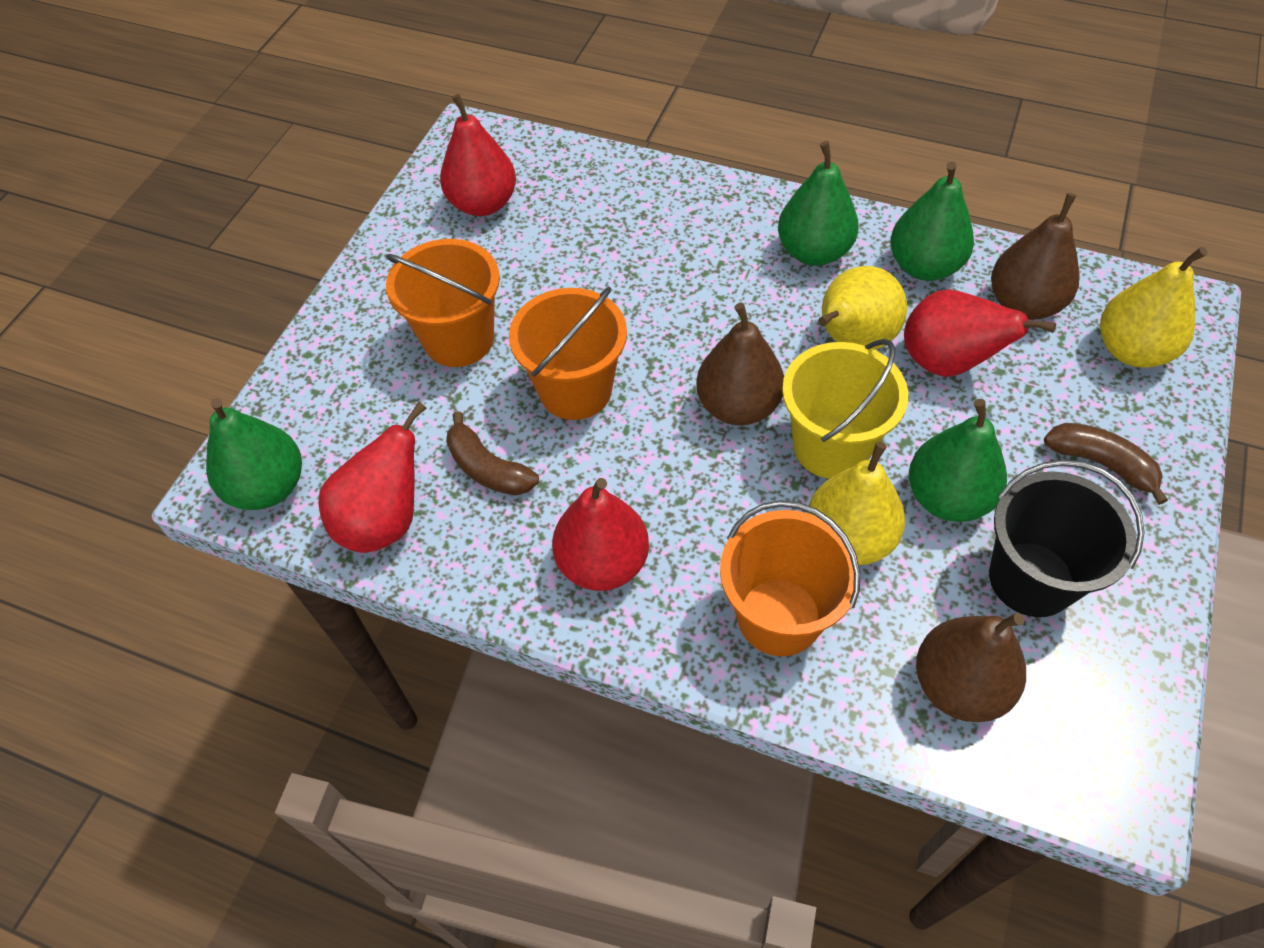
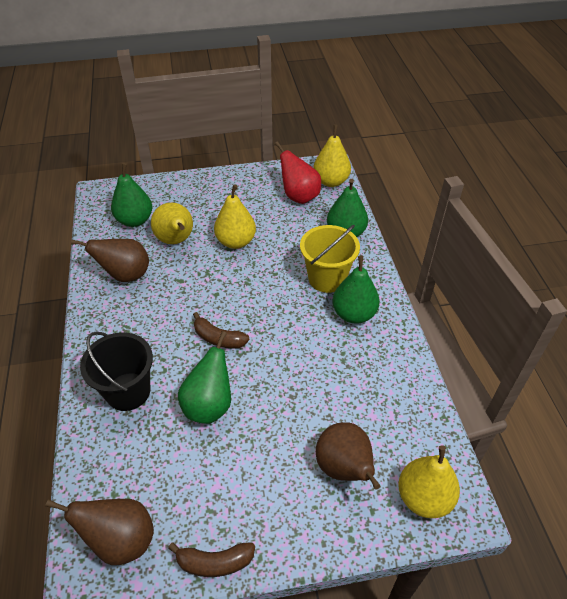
orange bucket: 3 -> 0
red pear: 4 -> 1
yellow pear: 3 -> 4

